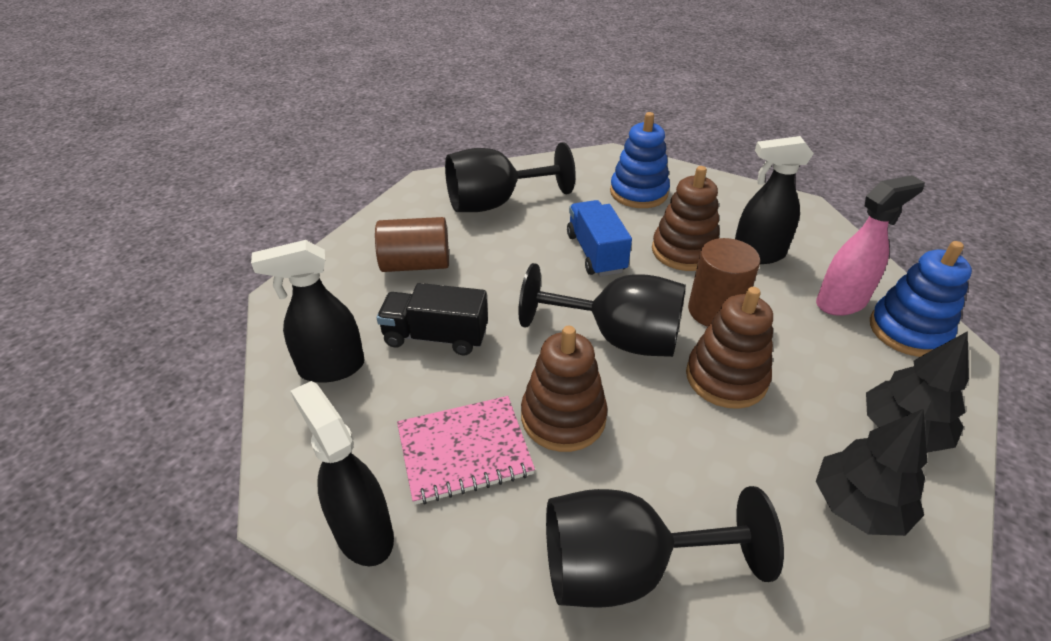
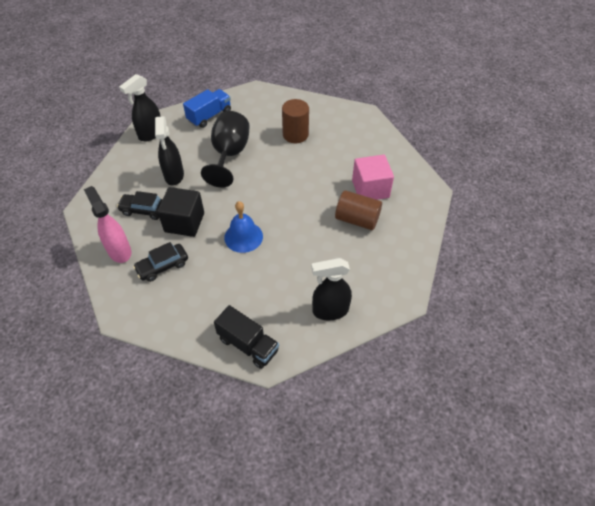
black car: 0 -> 2
black cube: 0 -> 1
black goblet: 3 -> 1
black tree: 2 -> 0
blue bell: 0 -> 1
blue stacking toy: 2 -> 0
brown stacking toy: 3 -> 0
pink cube: 0 -> 1
pink notebook: 1 -> 0

